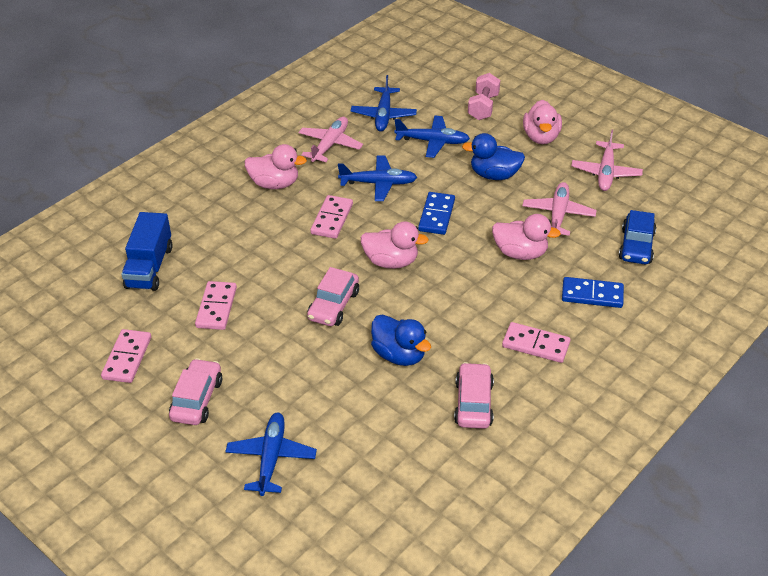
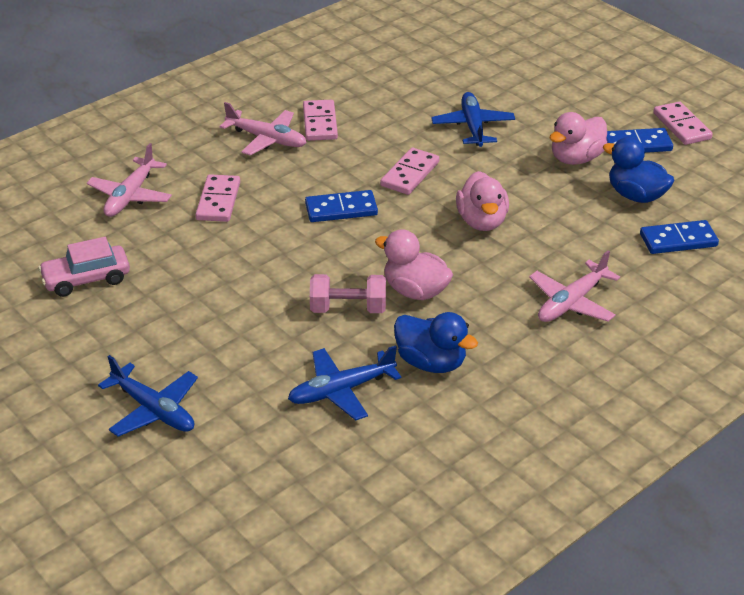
blue car: 1 -> 0
blue domino: 2 -> 3
blue plane: 4 -> 3
blue truck: 1 -> 0
pink car: 3 -> 1
pink duck: 4 -> 3

